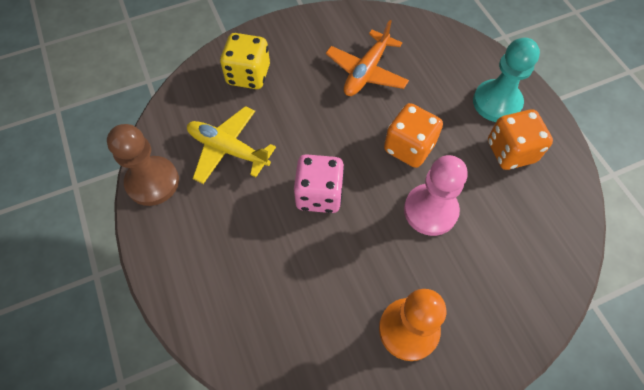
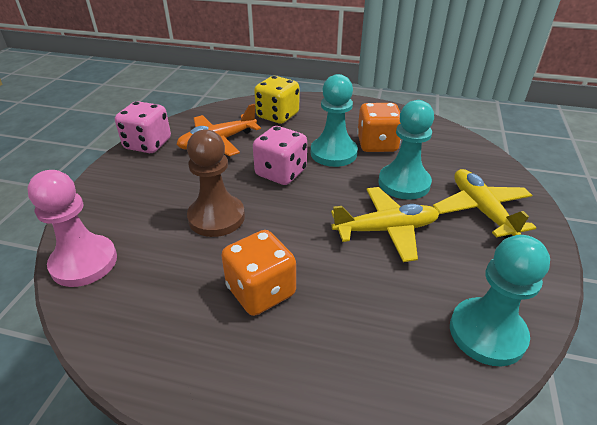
orange pawn: 1 -> 0
pink dice: 1 -> 2
turquoise pawn: 1 -> 3
yellow plane: 1 -> 2

